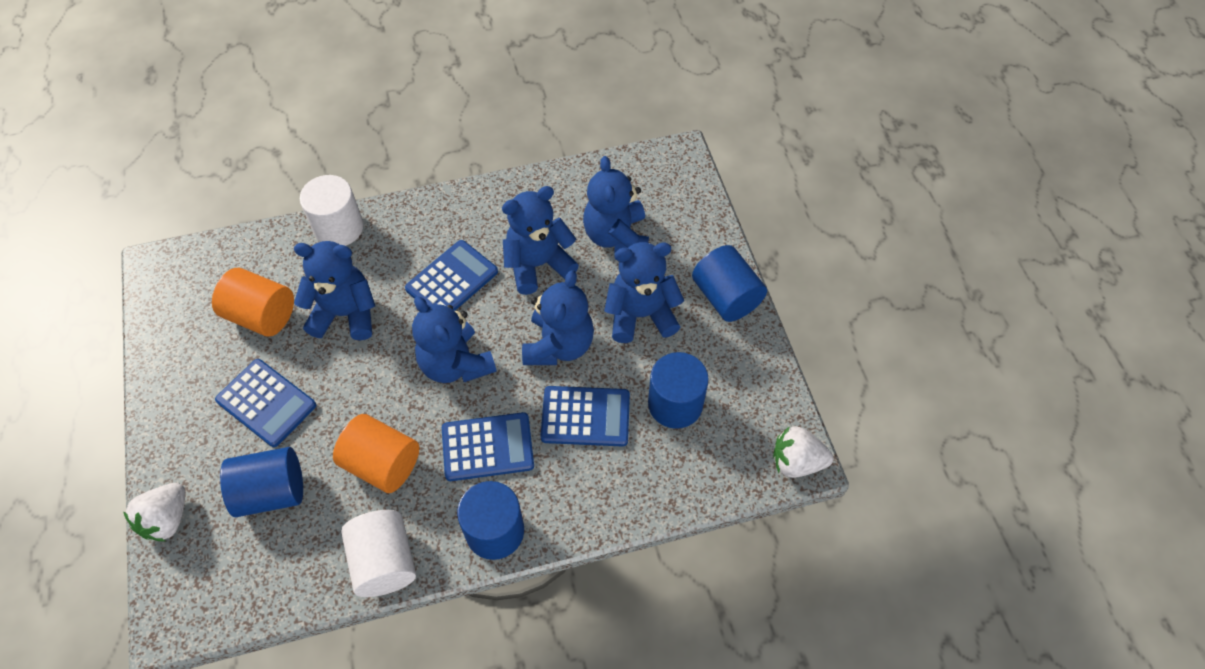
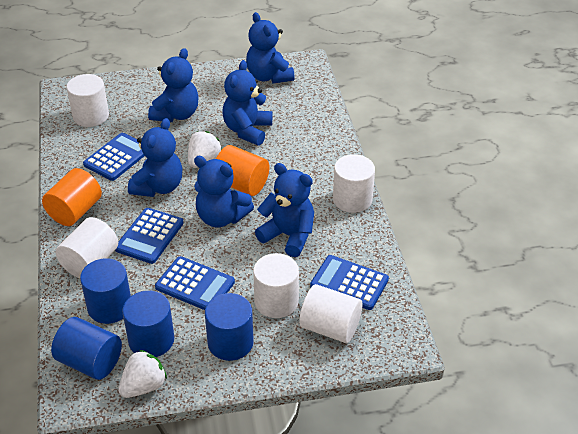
white cylinder: 2 -> 5

